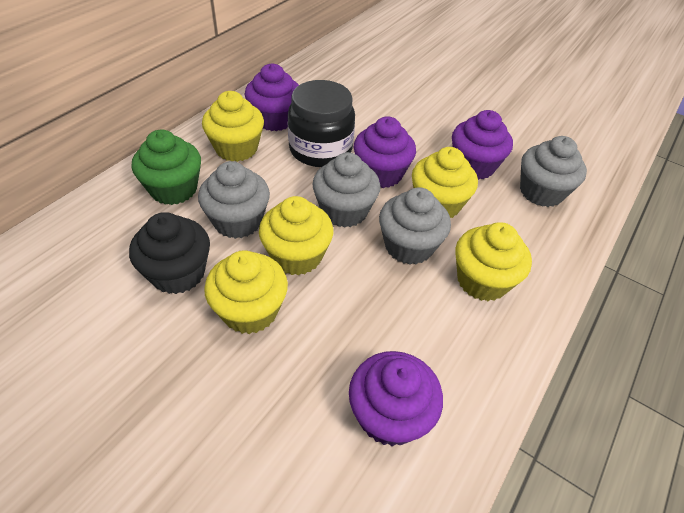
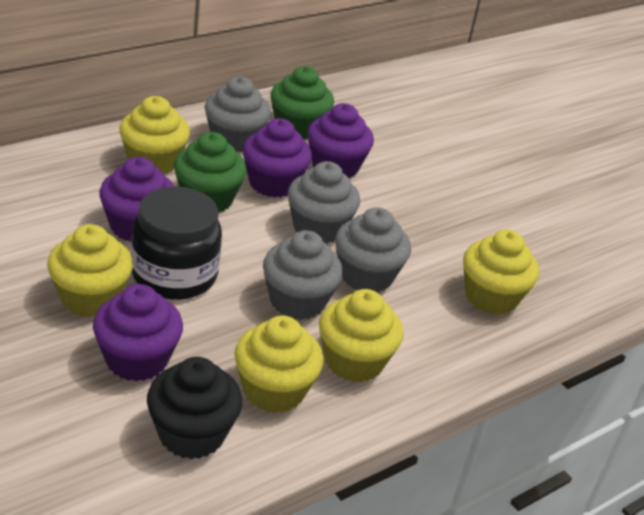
green cupcake: 1 -> 2

